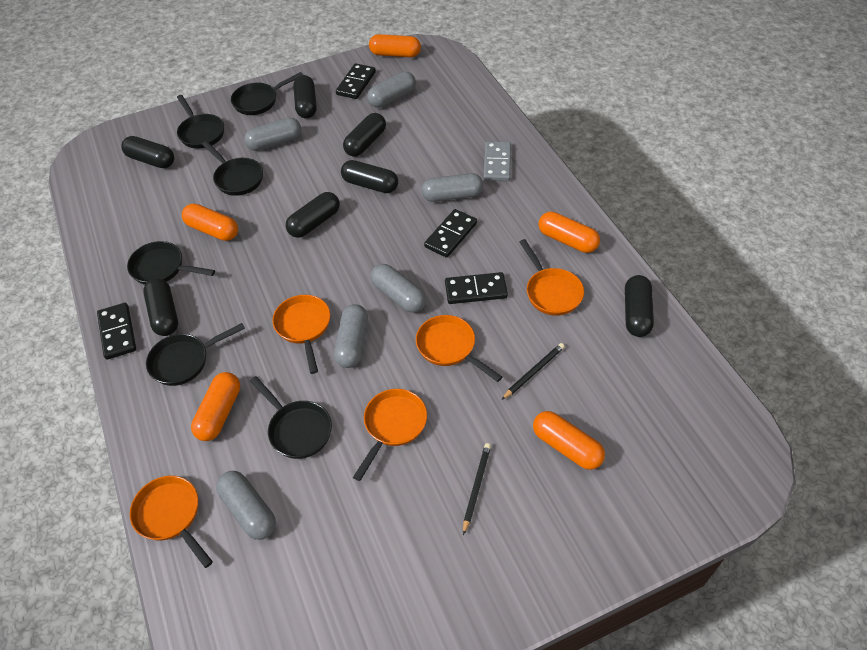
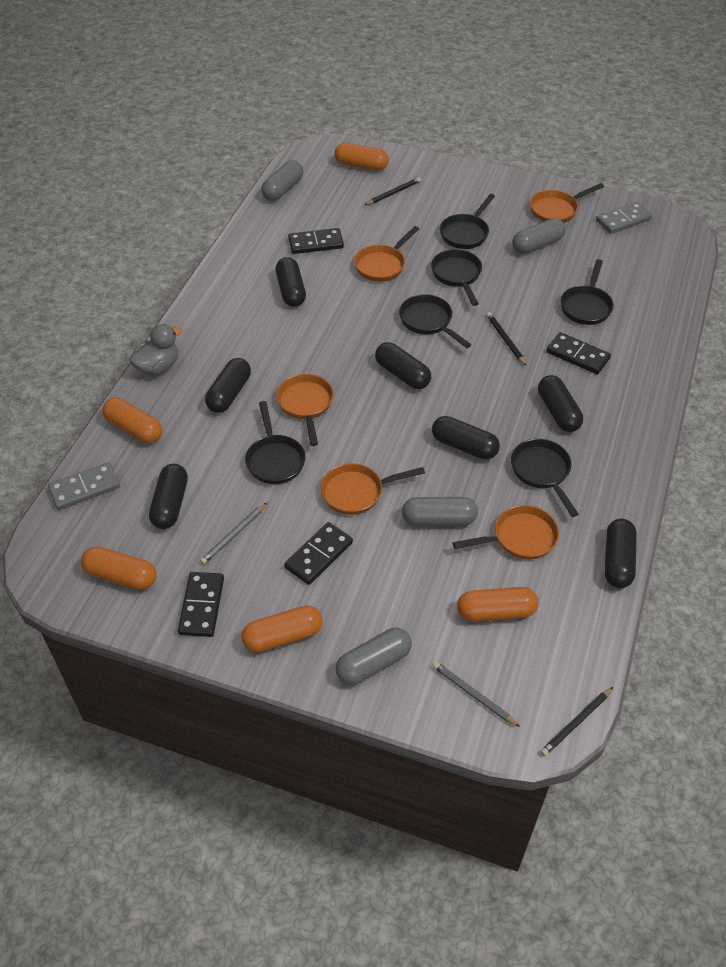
black pencil: 2 -> 3
grey capsule: 6 -> 4
grey domino: 1 -> 2
grey duck: 0 -> 1
grey pencil: 0 -> 2

